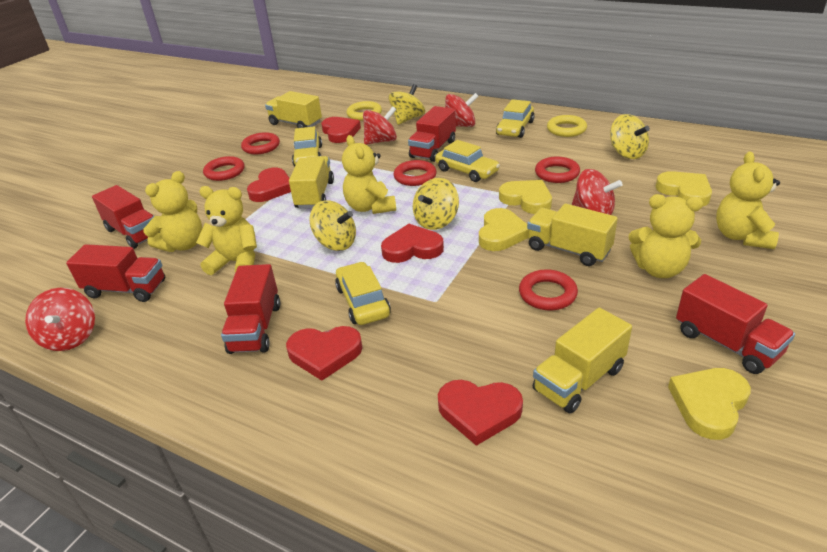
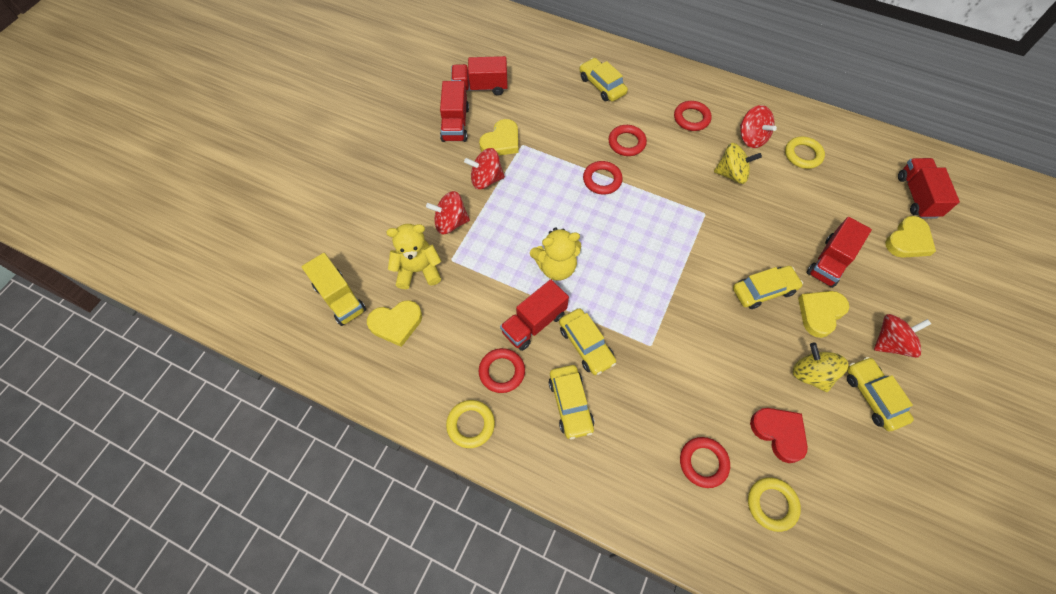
red heart: 5 -> 1
yellow car: 4 -> 5
yellow ring: 2 -> 3
yellow spinning top: 4 -> 2
yellow teddy bear: 5 -> 2
yellow truck: 4 -> 1

